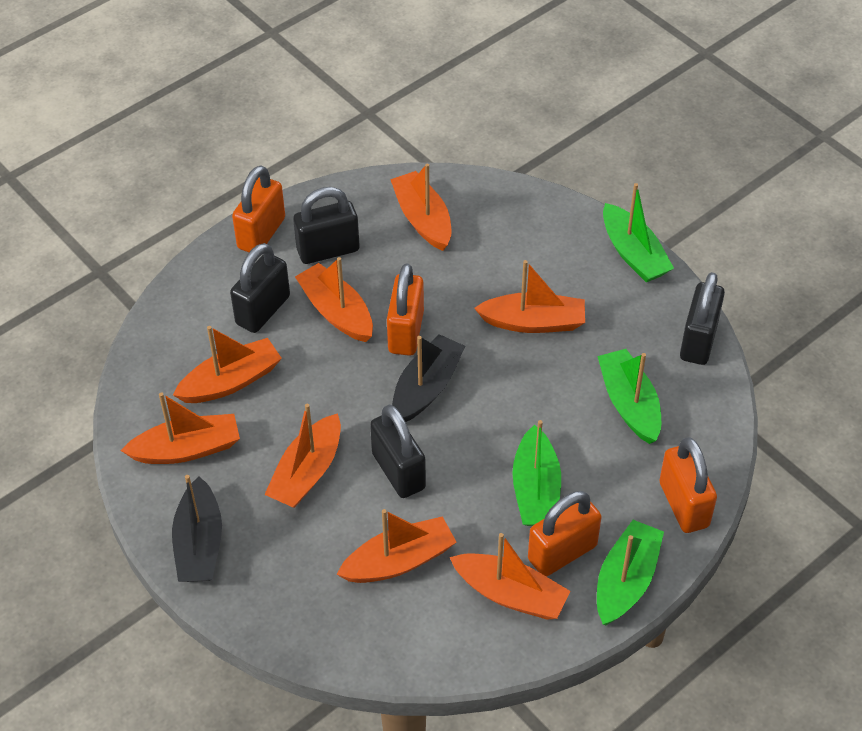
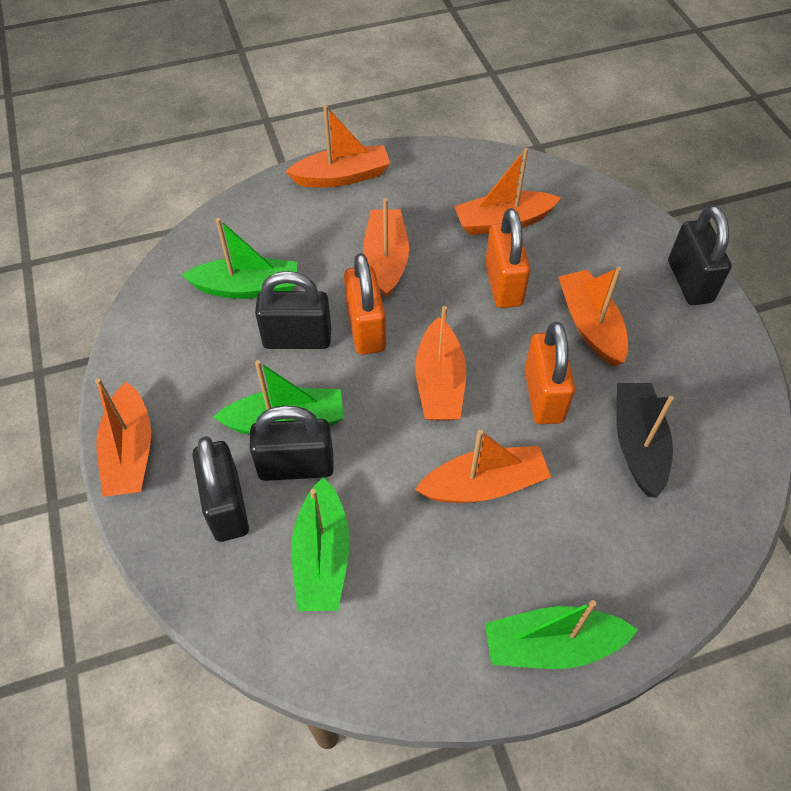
black boat: 2 -> 1
orange boat: 8 -> 7
orange padlock: 4 -> 3

